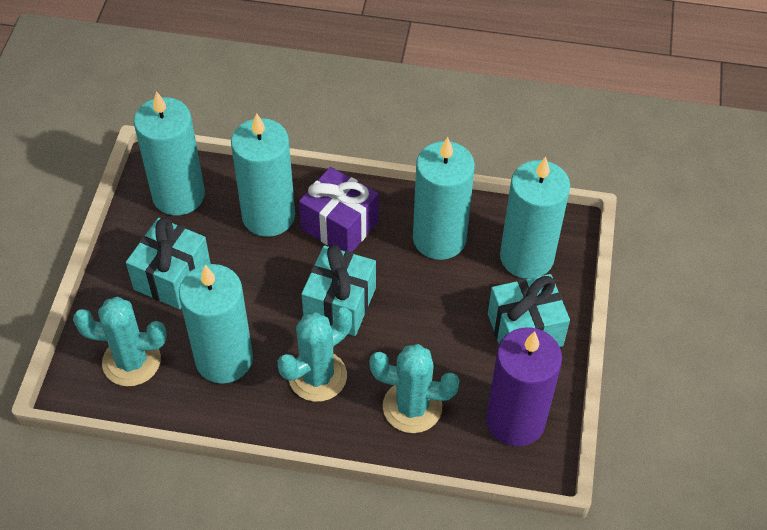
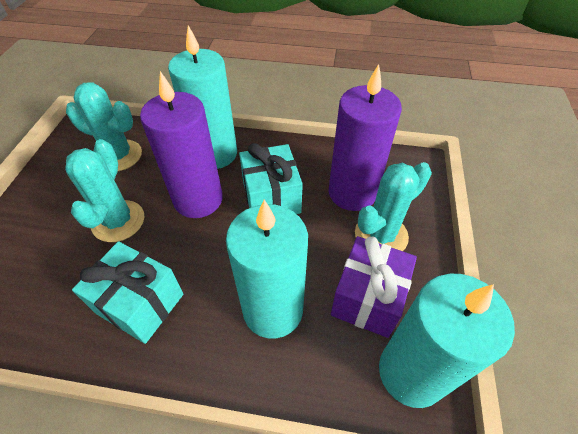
purple candle: 1 -> 2
turquoise candle: 5 -> 3
turquoise gift: 3 -> 2

